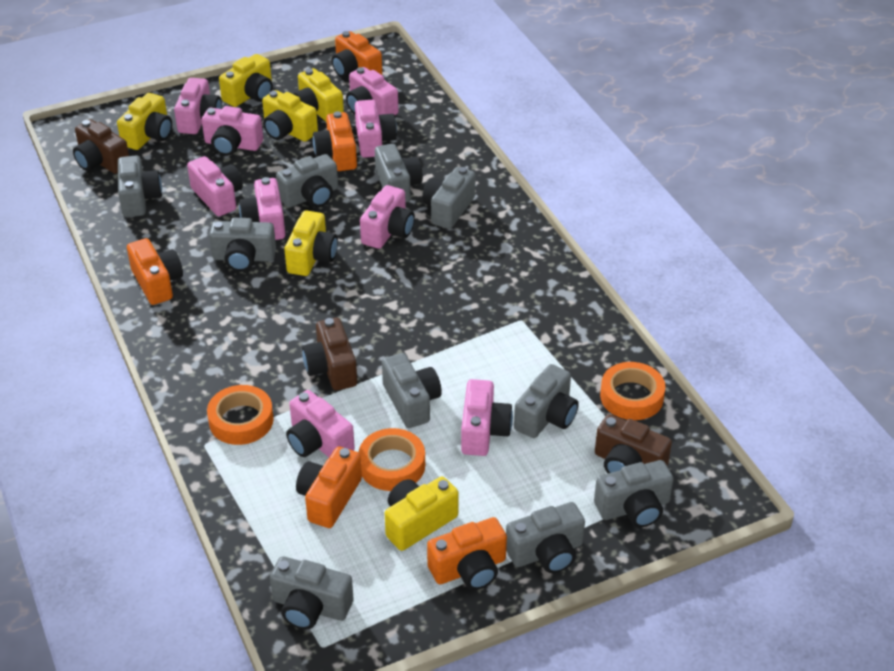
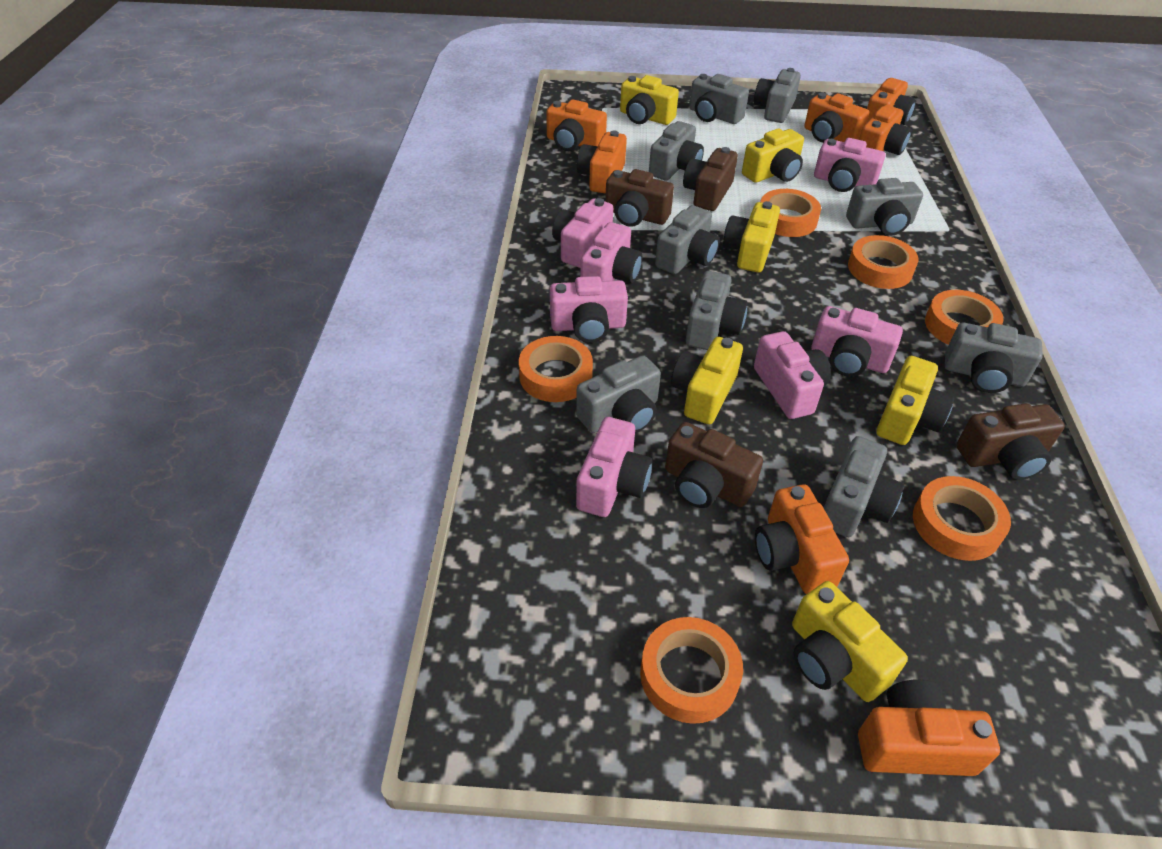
brown camera: 3 -> 4
grey camera: 10 -> 9
orange camera: 5 -> 7
orange tape: 3 -> 6
pink camera: 9 -> 7

